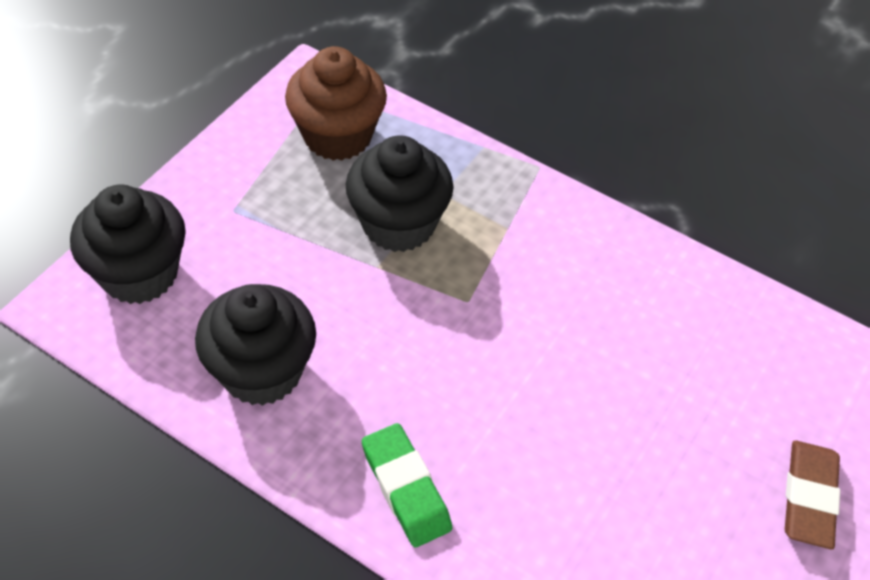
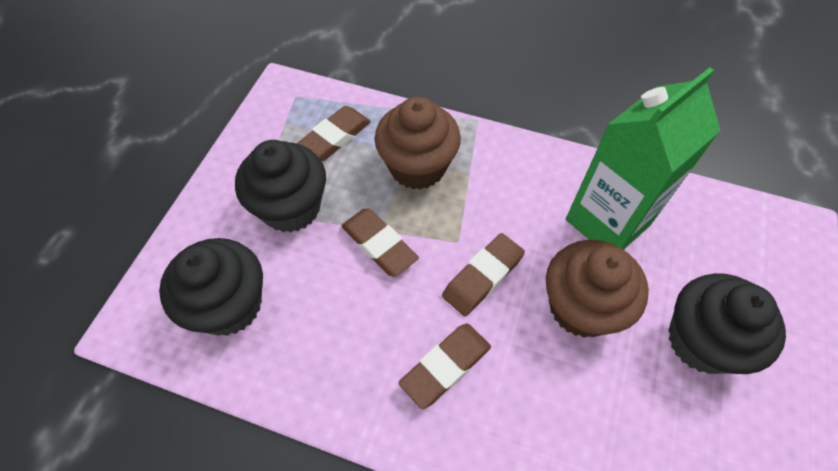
brown cupcake: 1 -> 2
brown eraser: 1 -> 4
green carton: 0 -> 1
green eraser: 1 -> 0

